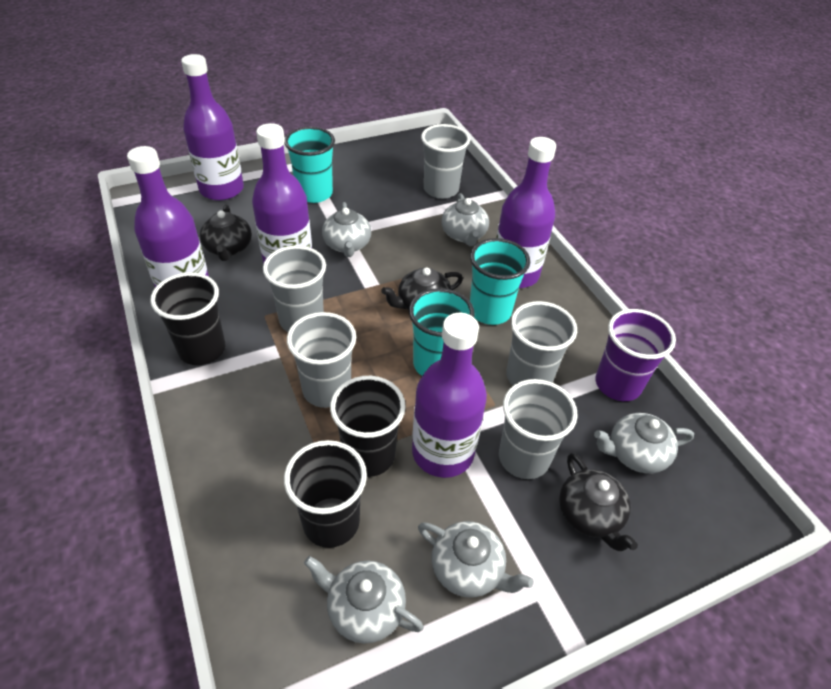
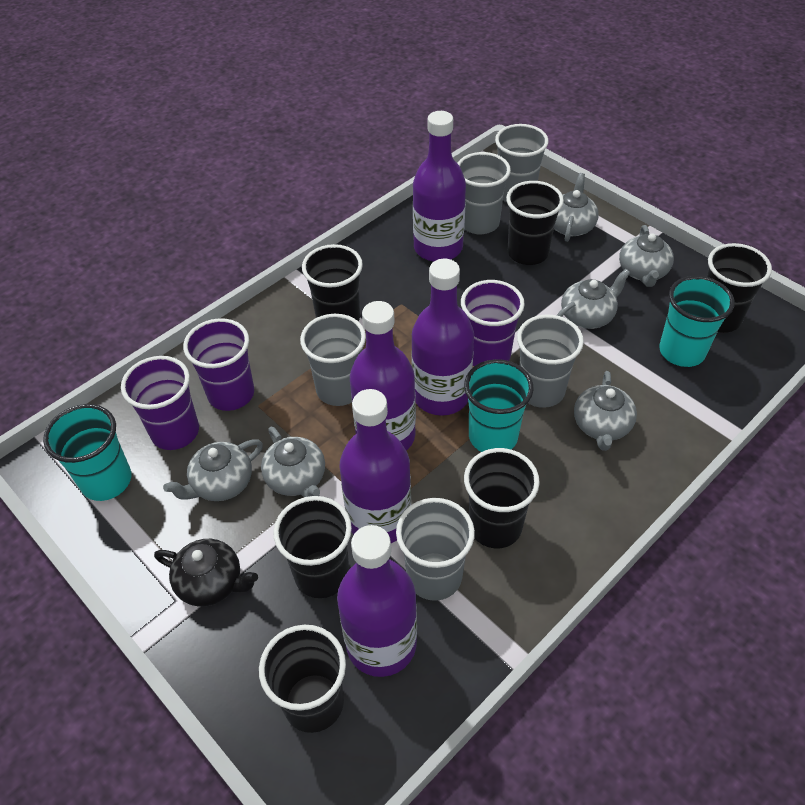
black cup: 3 -> 6
black teapot: 3 -> 1
grey teapot: 5 -> 6
purple cup: 1 -> 3

